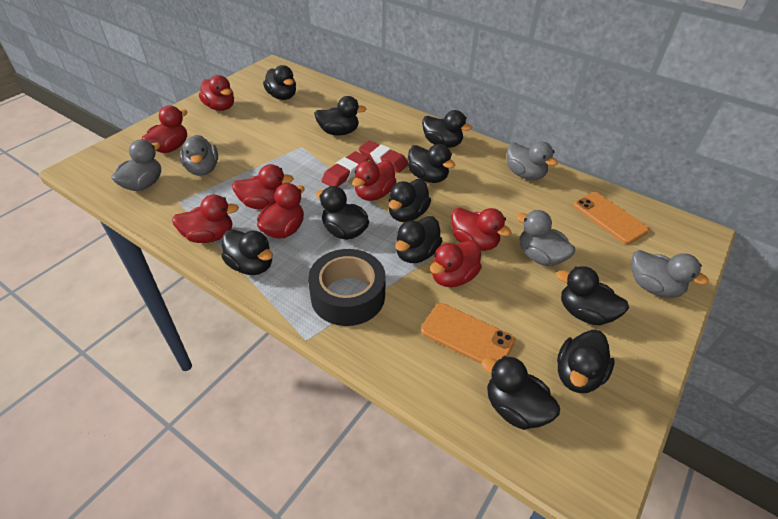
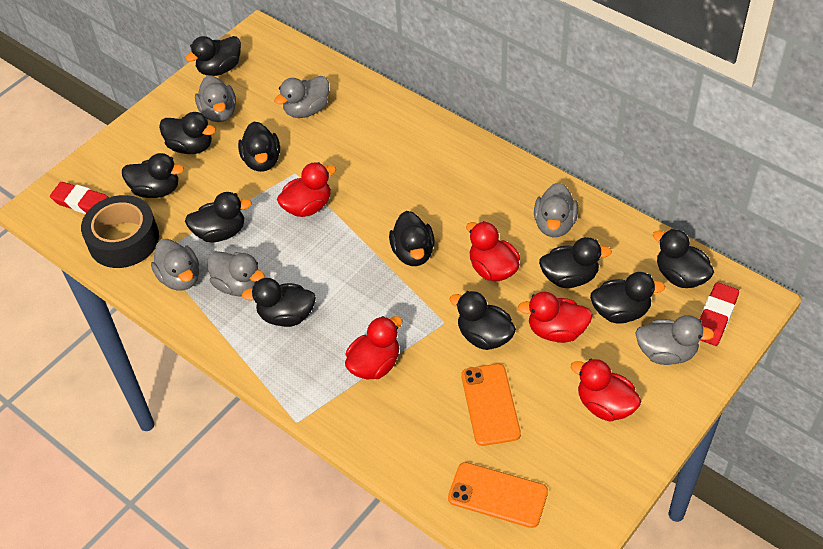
grey duck: 5 -> 6
red duck: 8 -> 5

